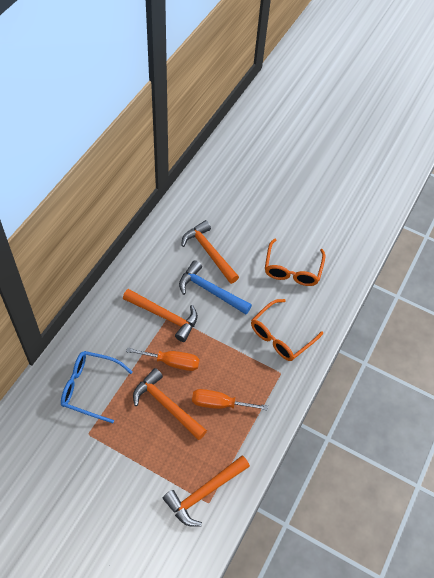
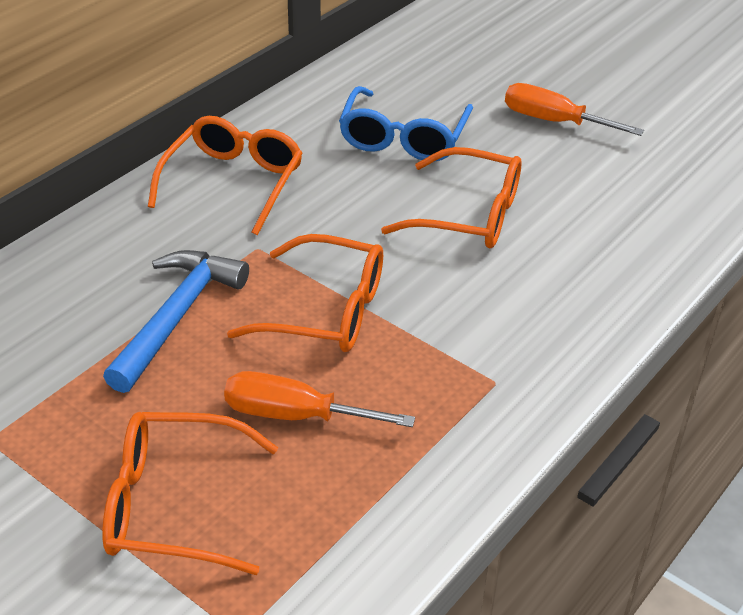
orange glasses: 2 -> 4
orange hammer: 4 -> 0

